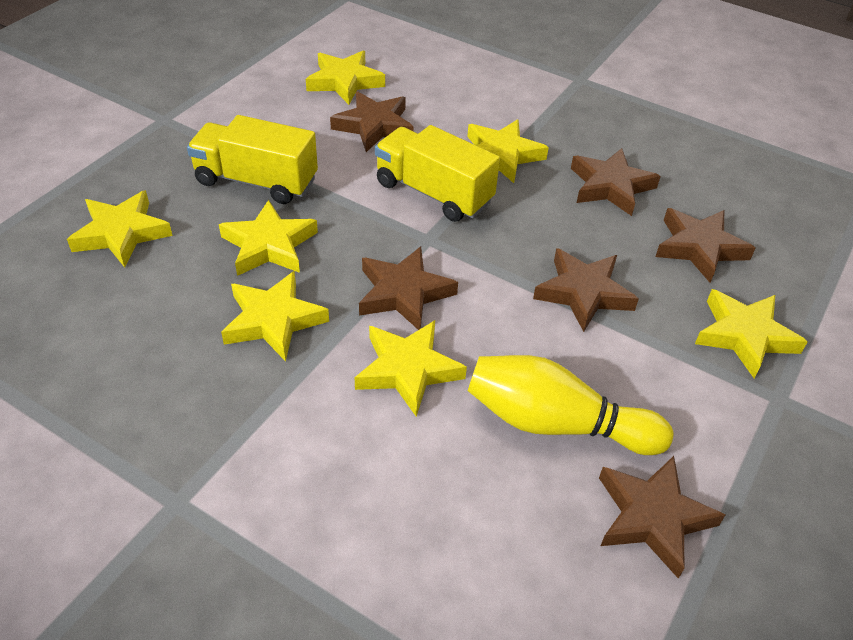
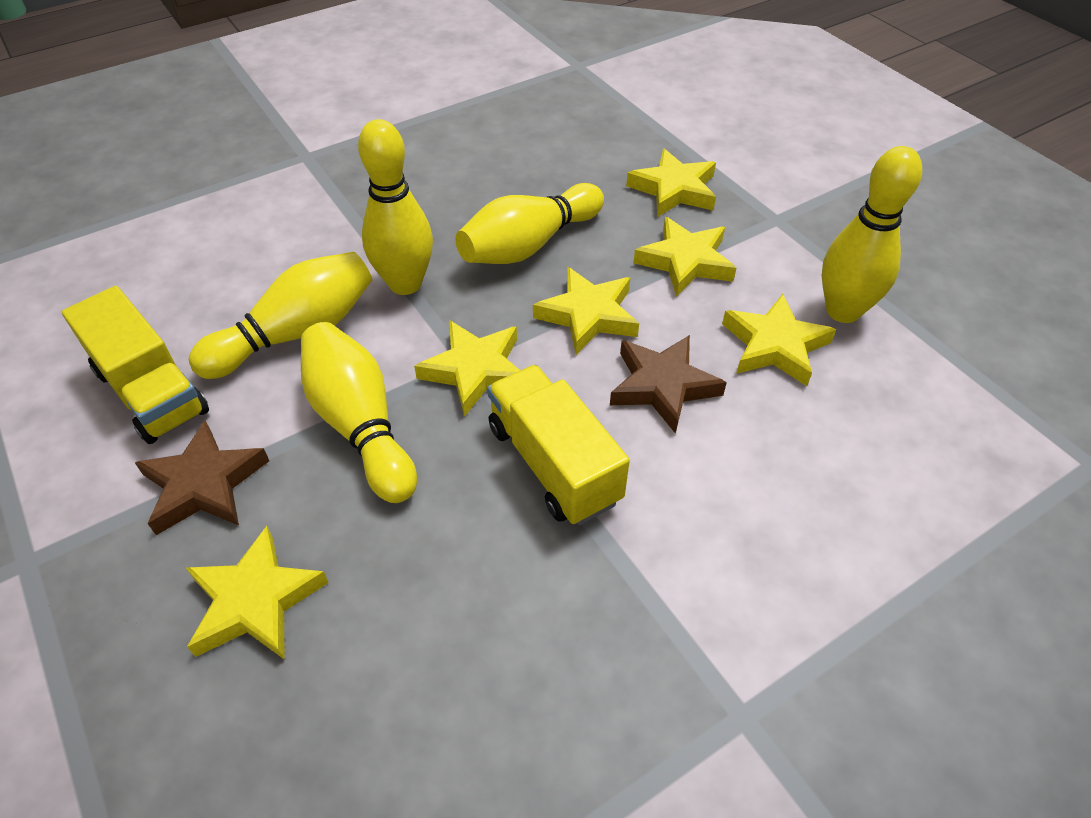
brown star: 6 -> 2
yellow bowling pin: 1 -> 5
yellow star: 7 -> 6

